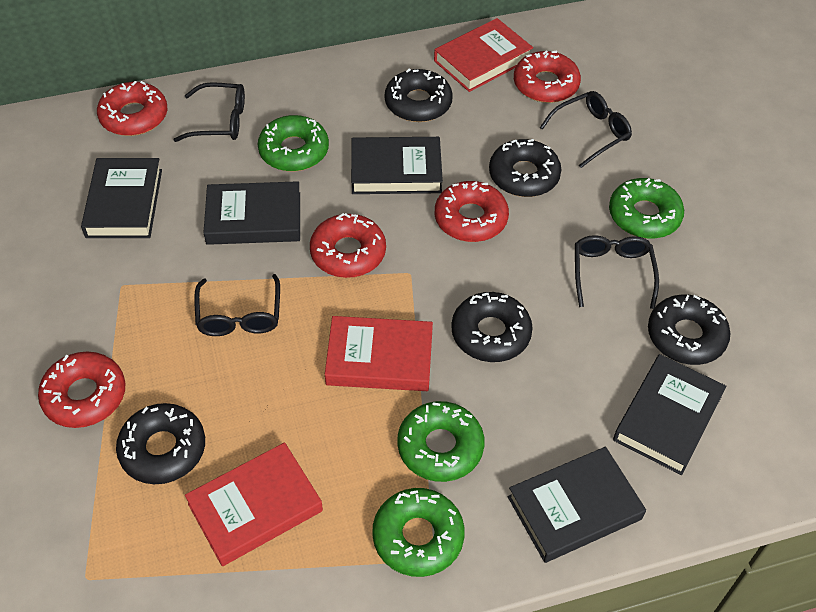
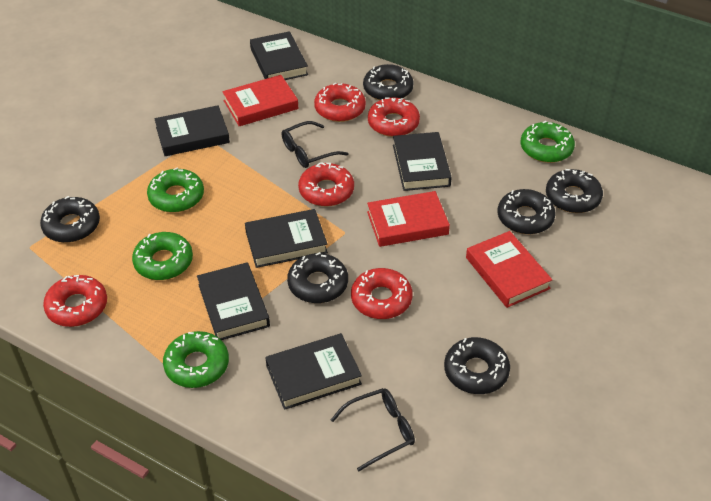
black book: 5 -> 6
black donut: 5 -> 6
black glasses: 4 -> 2

